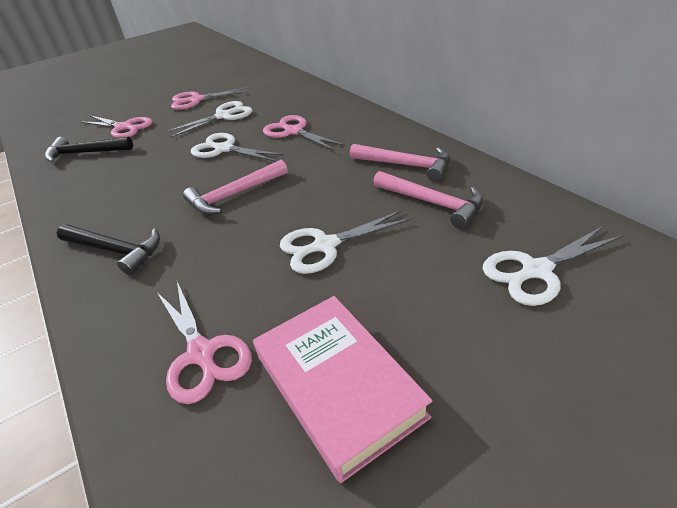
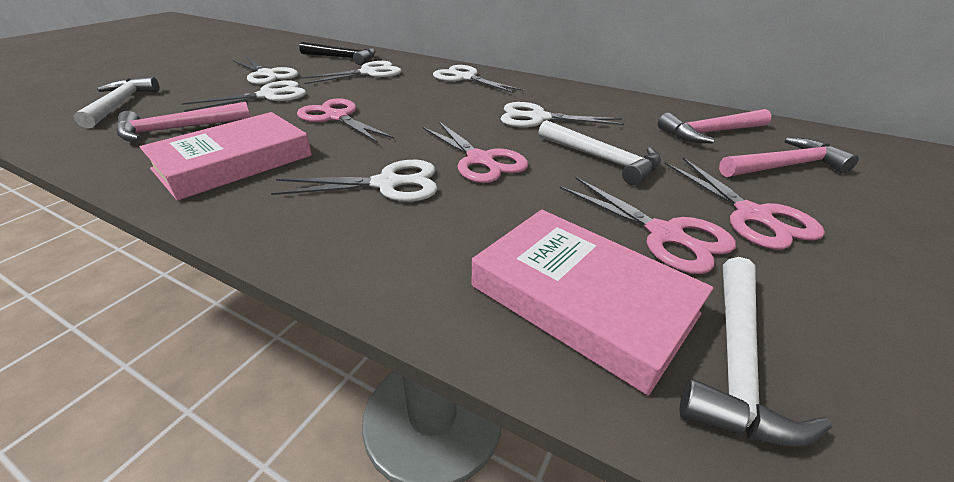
black hammer: 2 -> 1
pink book: 1 -> 2
white hammer: 0 -> 3
white scissors: 4 -> 6

